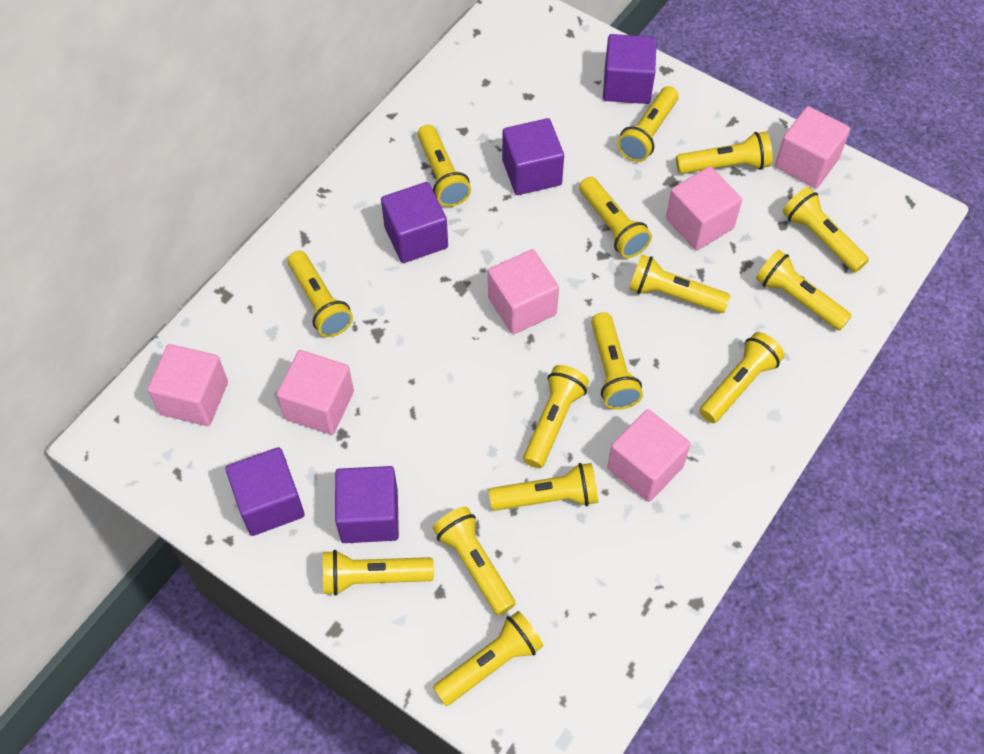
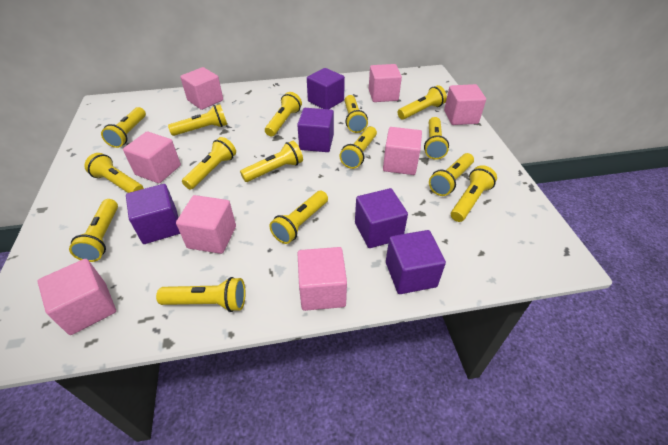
pink cube: 6 -> 8

